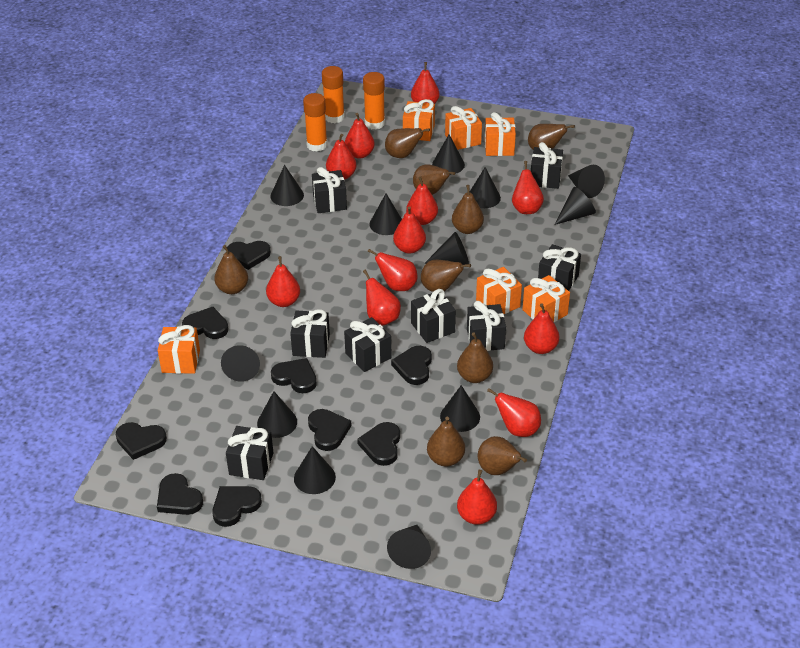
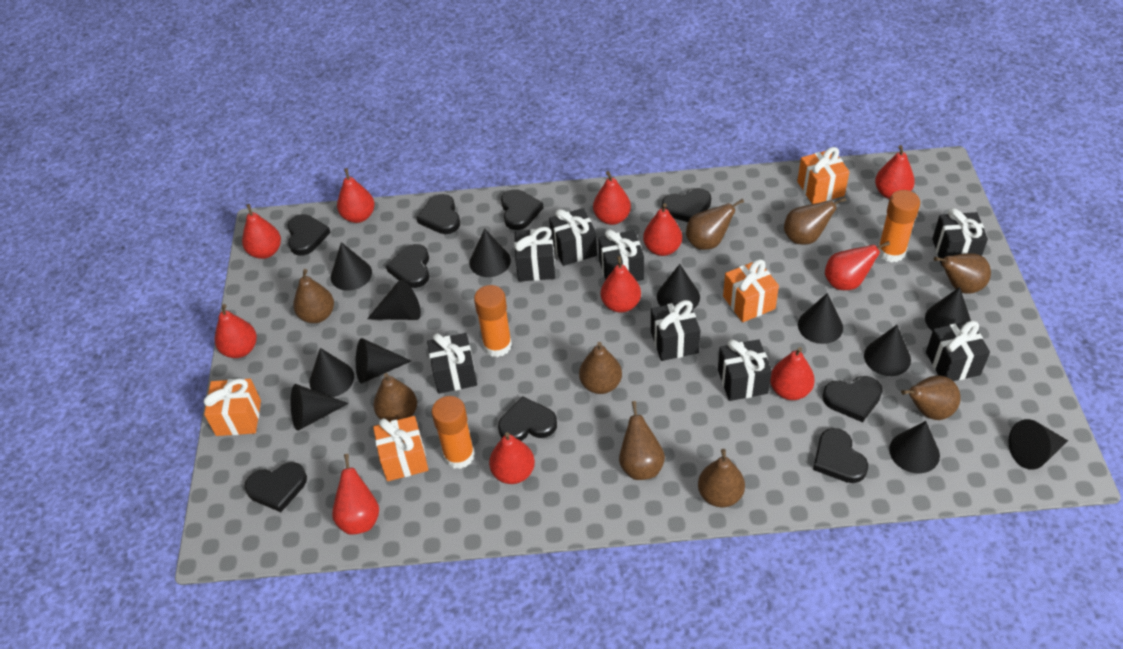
orange gift: 6 -> 4
red pear: 12 -> 11

